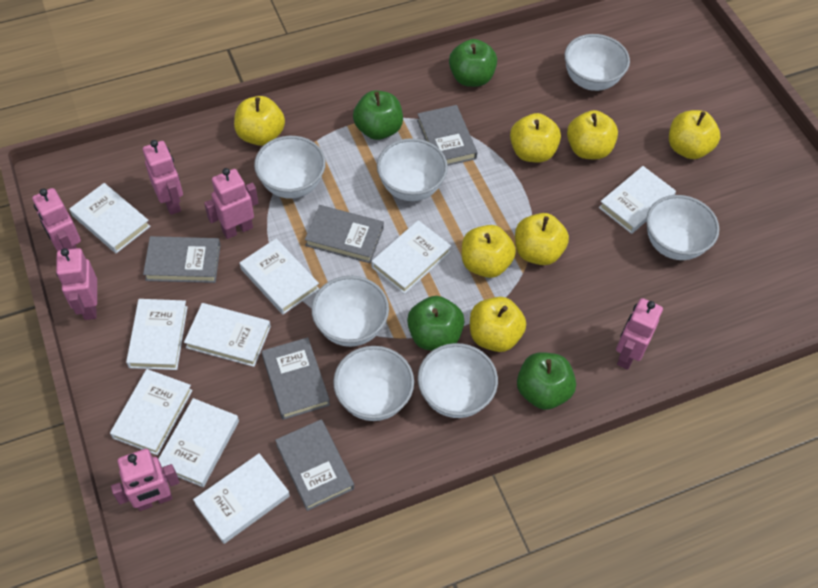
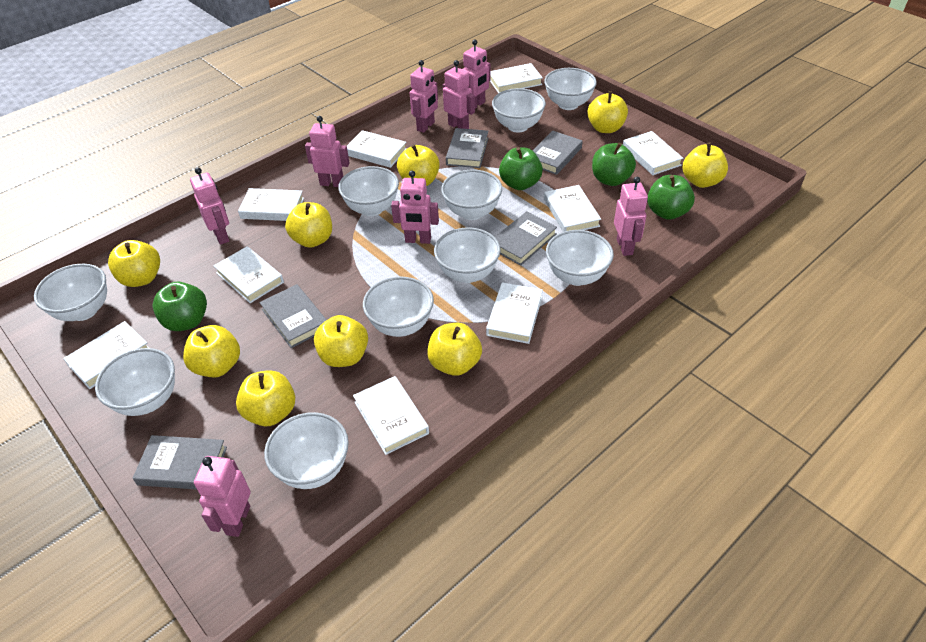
pink robot: 6 -> 8
white bowl: 7 -> 10
yellow apple: 7 -> 9

